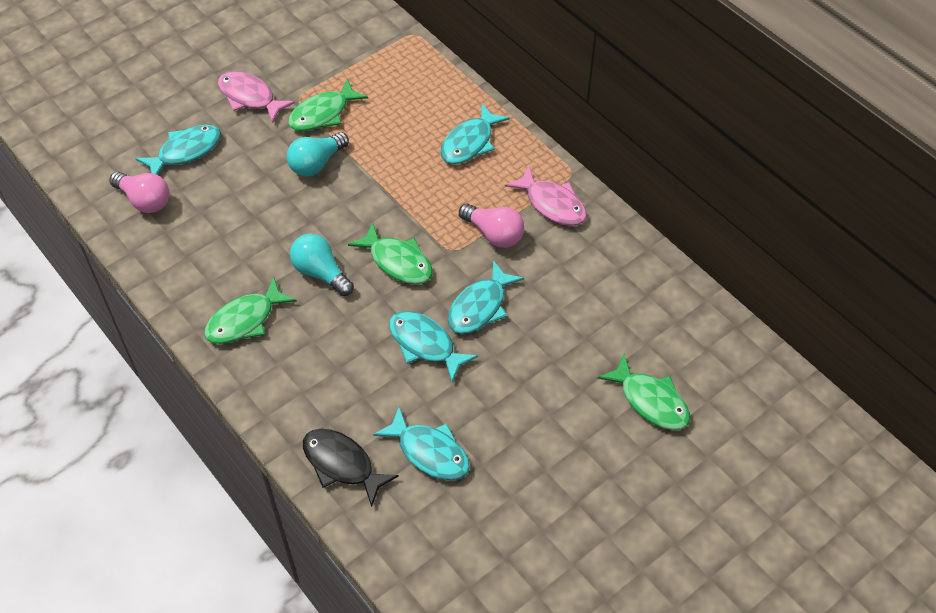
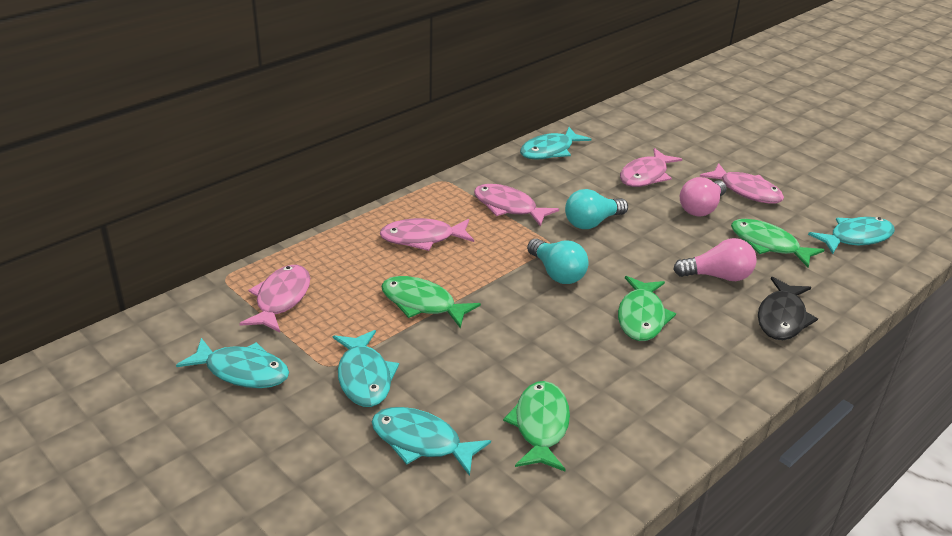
pink fish: 2 -> 5

